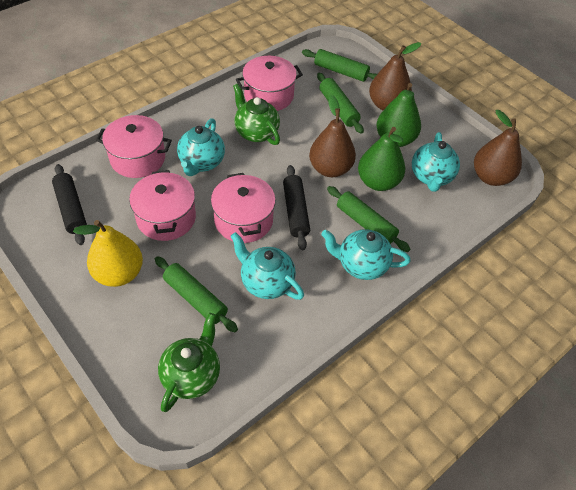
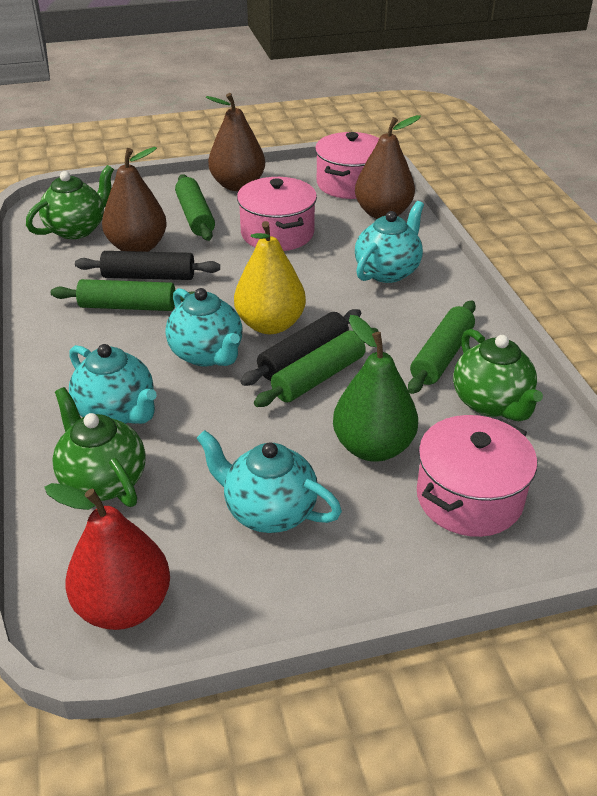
green pear: 2 -> 1
green teapot: 2 -> 3
pink pot: 4 -> 3
red pear: 0 -> 1

